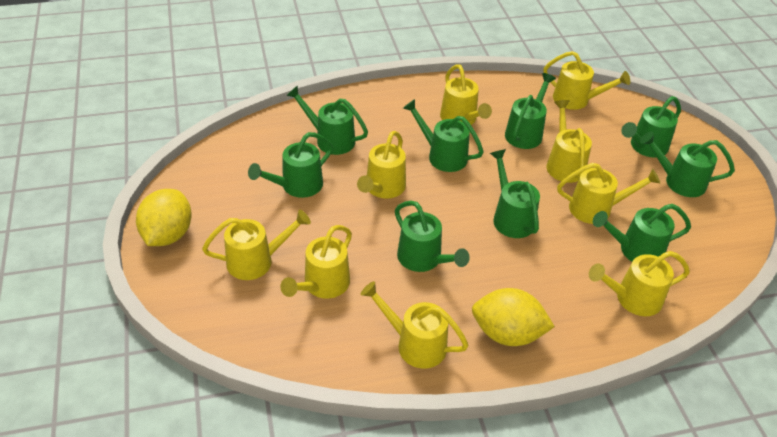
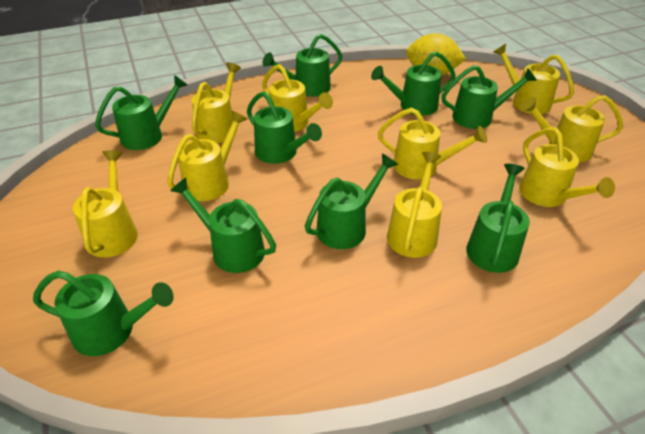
yellow lemon: 2 -> 1

